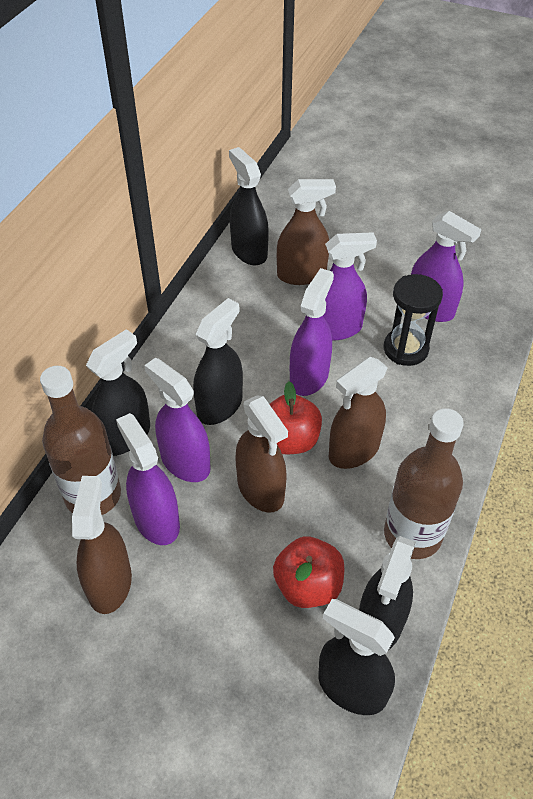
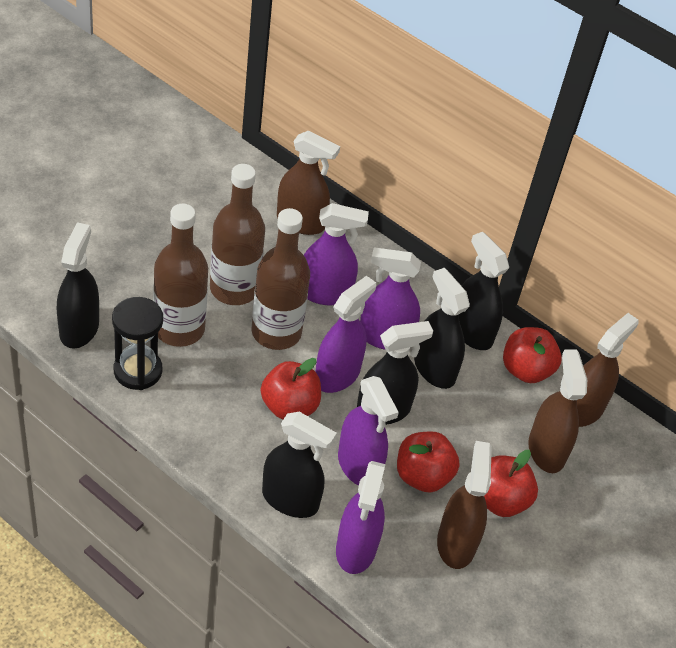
brown bottle: 2 -> 3
red apple: 2 -> 4

